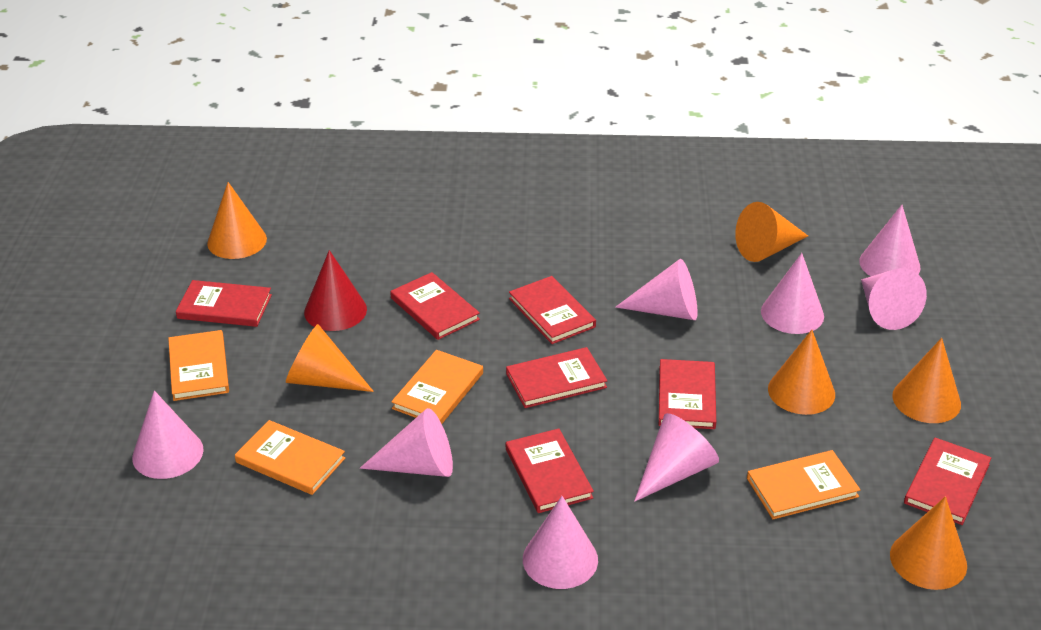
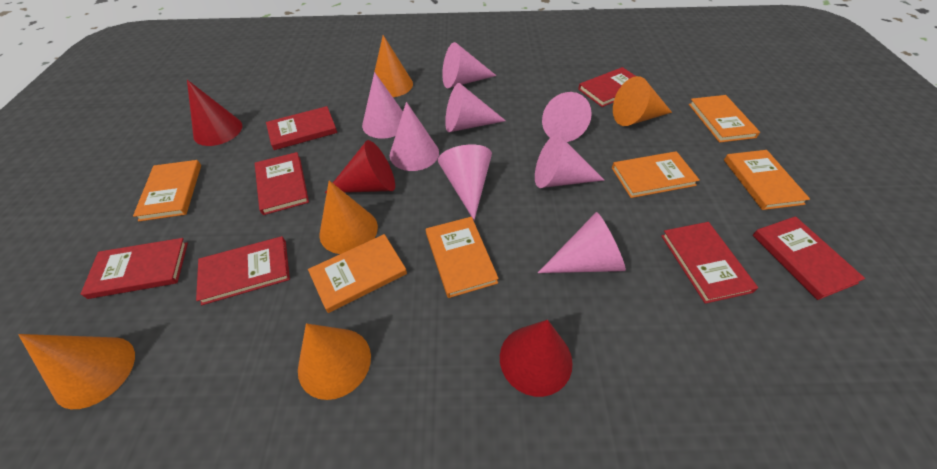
orange book: 4 -> 6
orange cone: 6 -> 5
red cone: 1 -> 3

